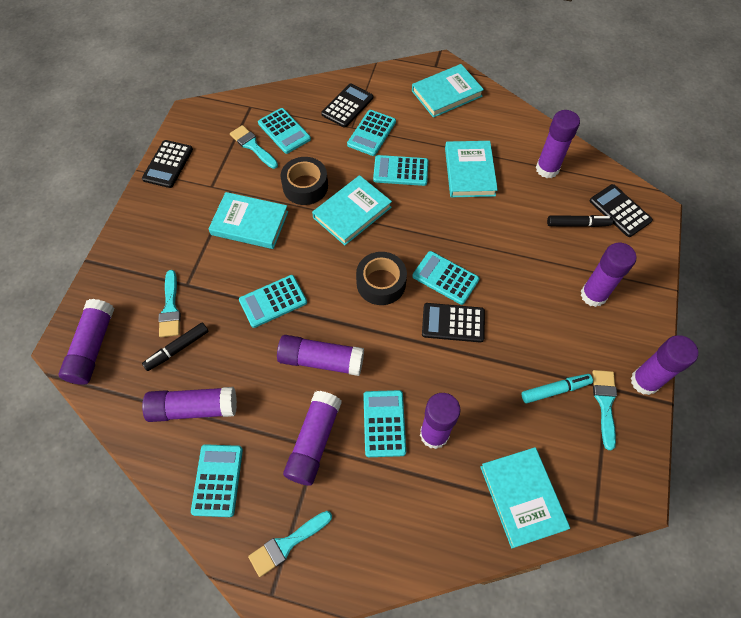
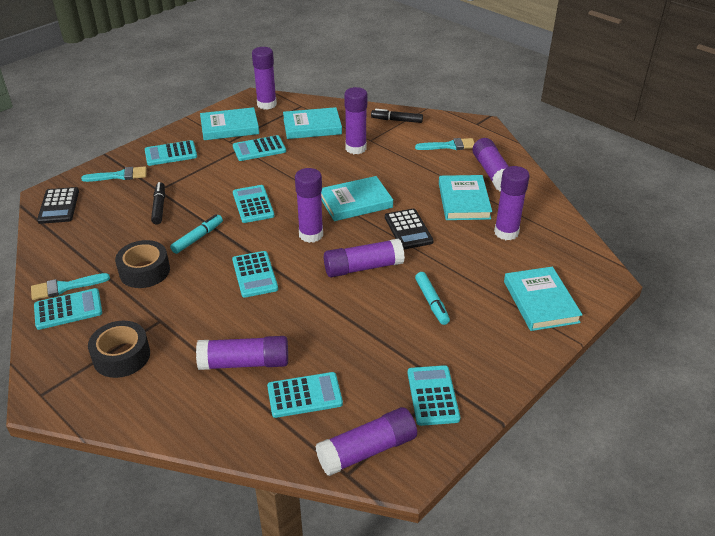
black calculator: 4 -> 2
turquoise brush: 4 -> 3
turquoise marker: 1 -> 2

